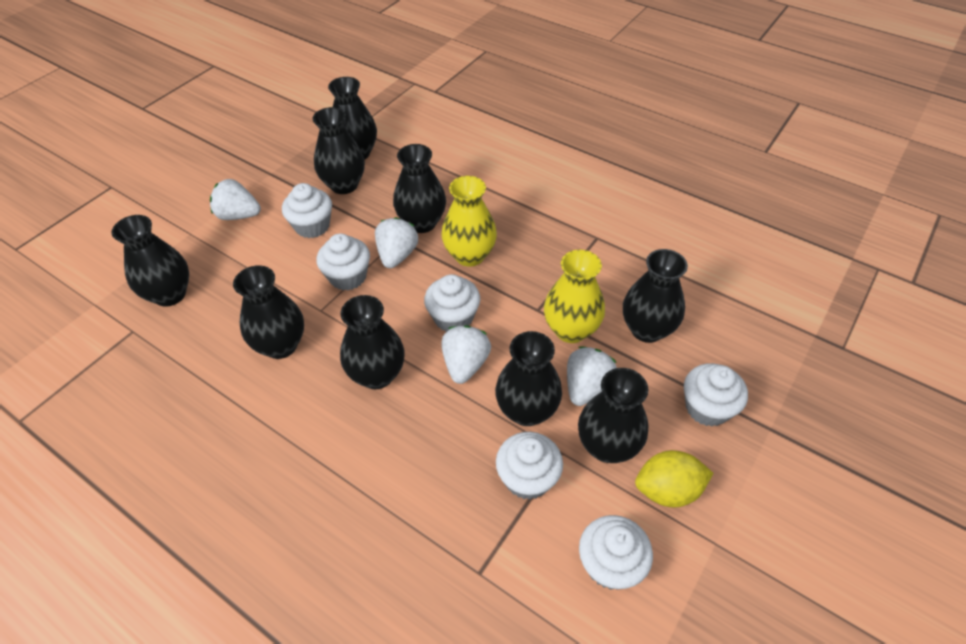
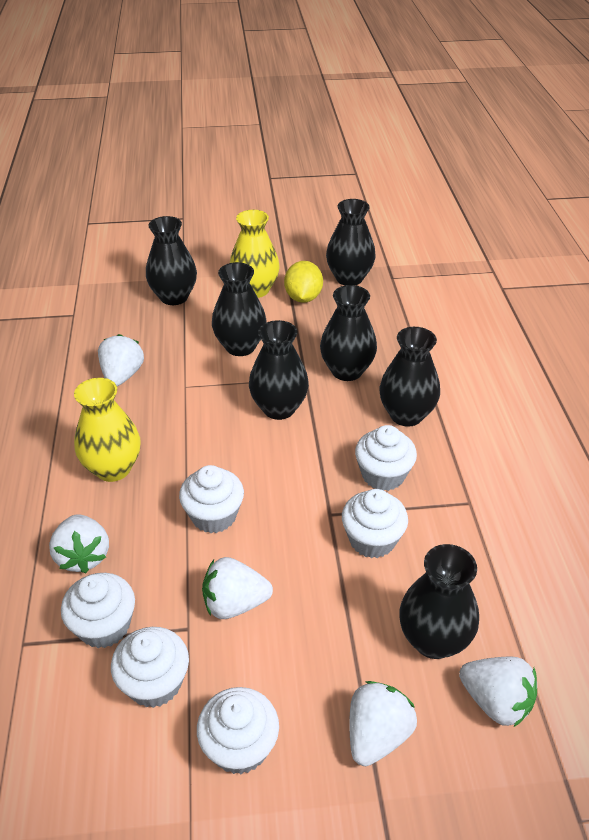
black vase: 9 -> 7
white strawberry: 4 -> 5

